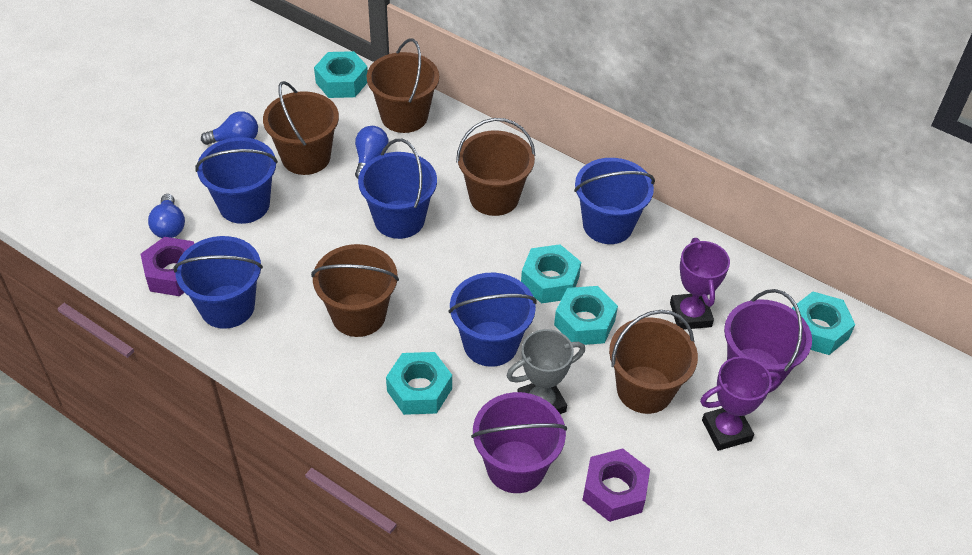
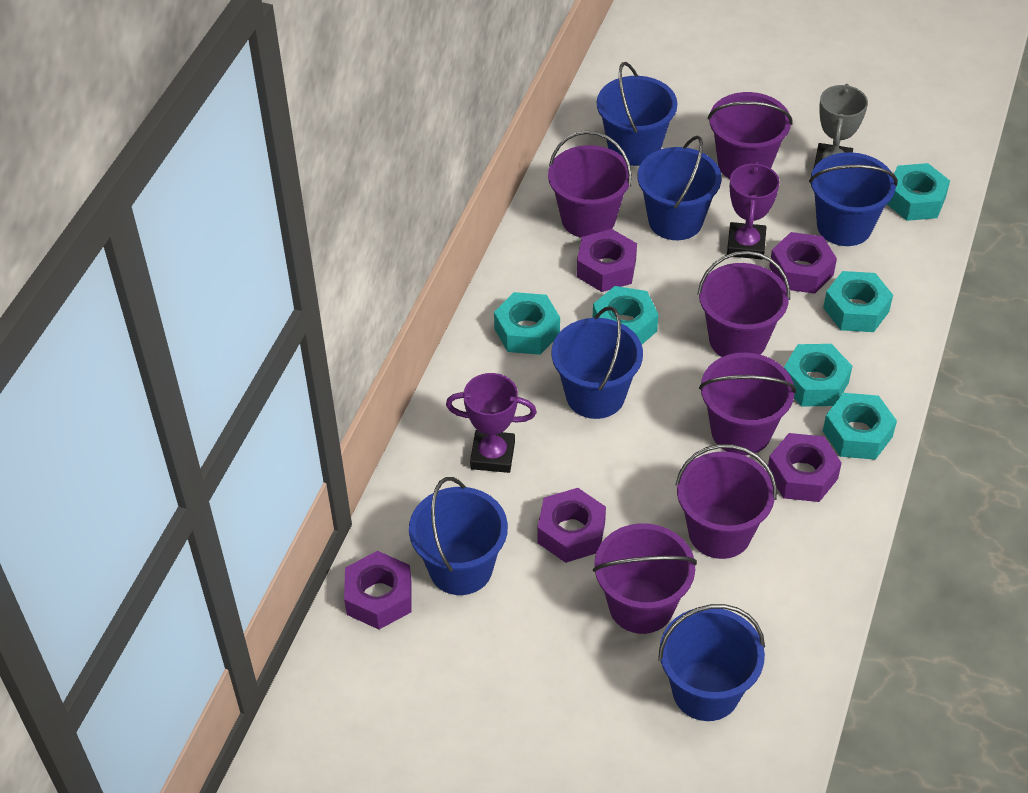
blue bucket: 5 -> 6
blue light bulb: 3 -> 0
brown bucket: 5 -> 0
purple bucket: 2 -> 6
purple nut: 2 -> 5
turquoise nut: 5 -> 6

